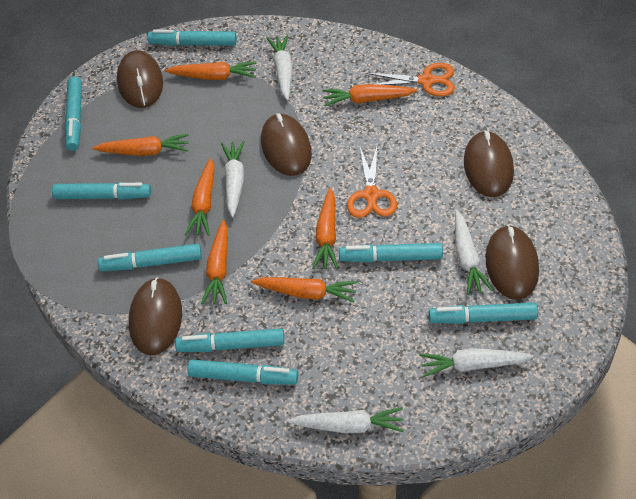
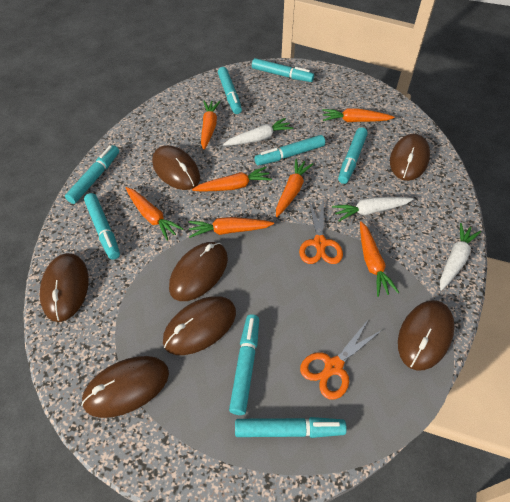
brown mouse: 5 -> 7
white carrot: 5 -> 3

